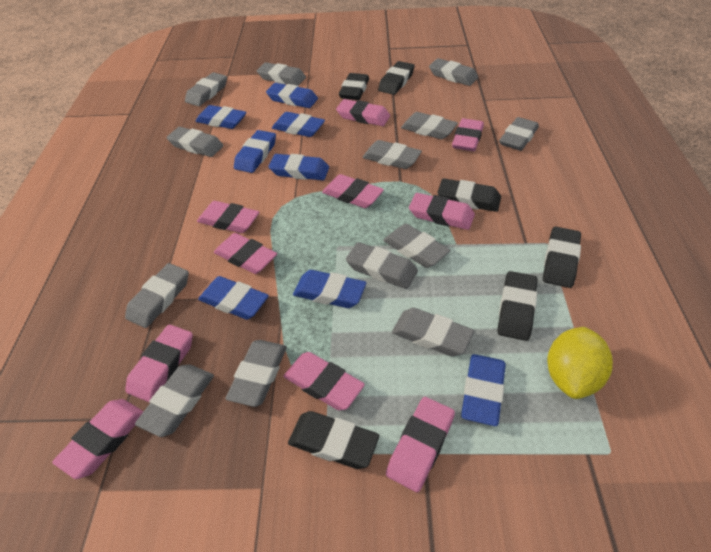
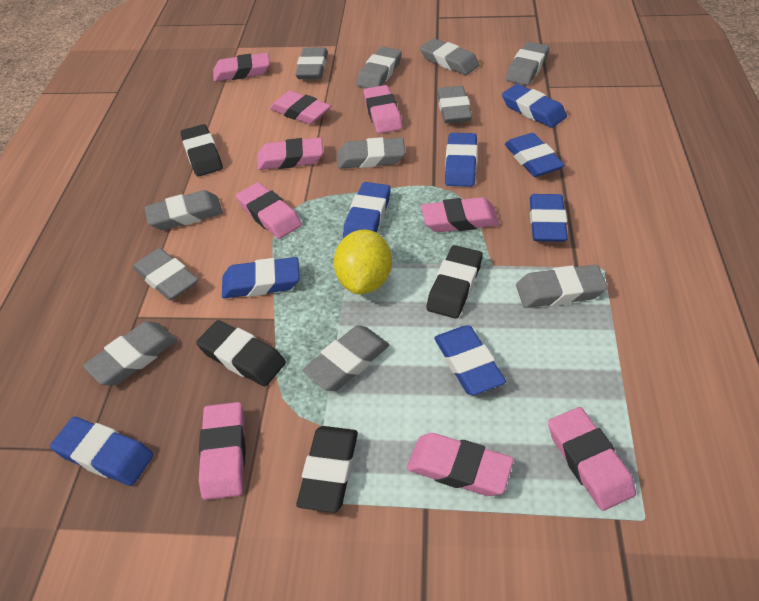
black eraser: 6 -> 4
grey eraser: 13 -> 11
pink eraser: 10 -> 9

